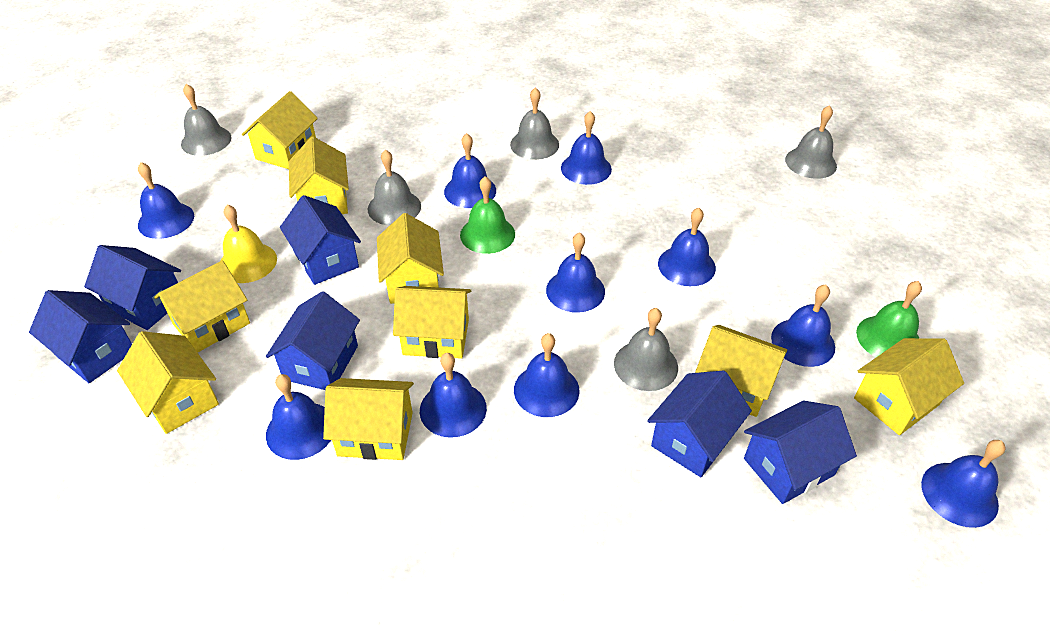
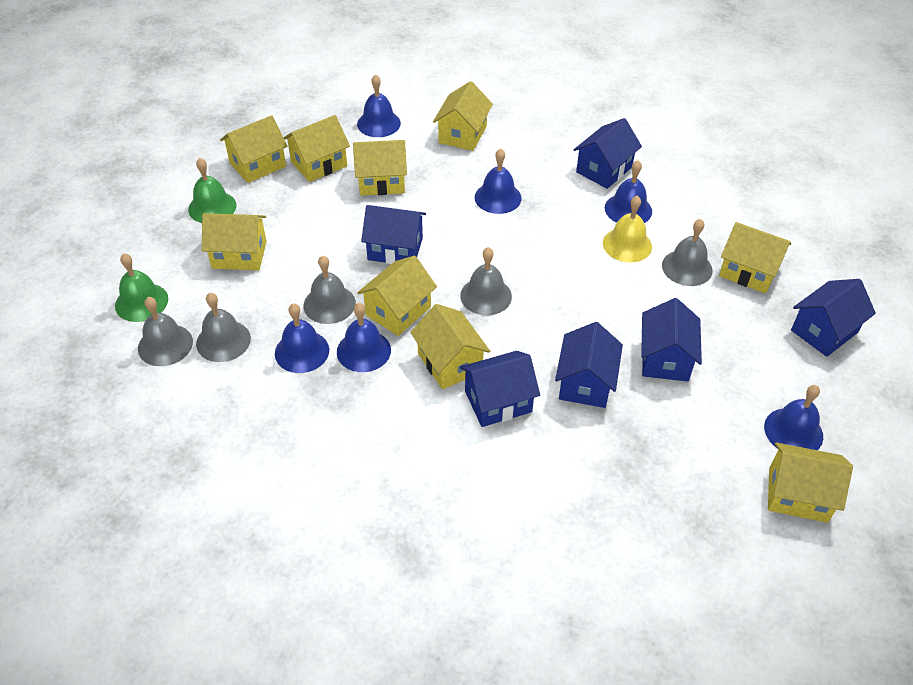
blue bell: 10 -> 6

